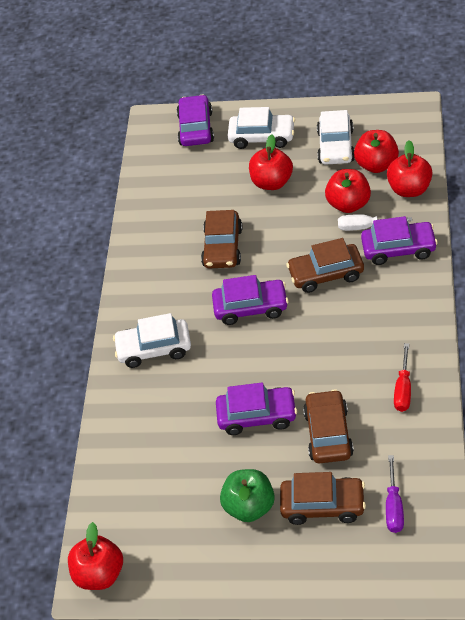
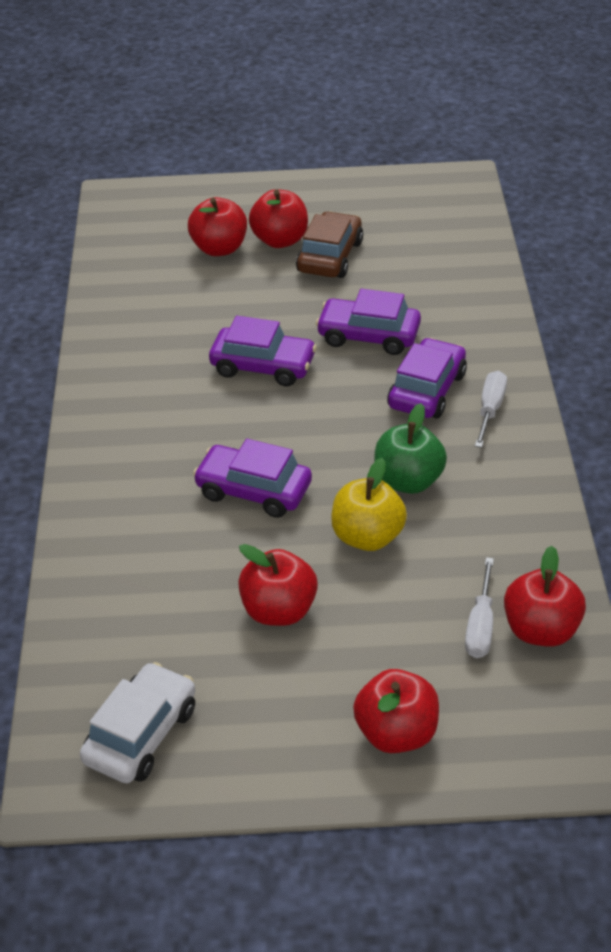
brown car: 4 -> 1
purple screwdriver: 1 -> 0
red screwdriver: 1 -> 0
white car: 3 -> 1
white screwdriver: 1 -> 2
yellow apple: 0 -> 1

